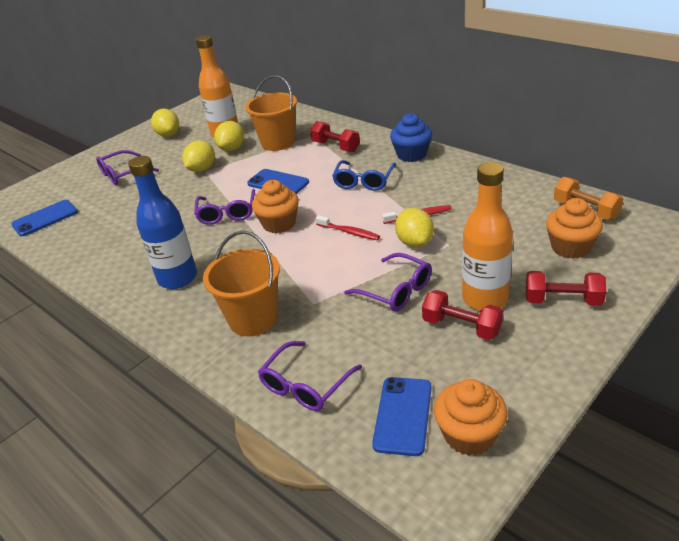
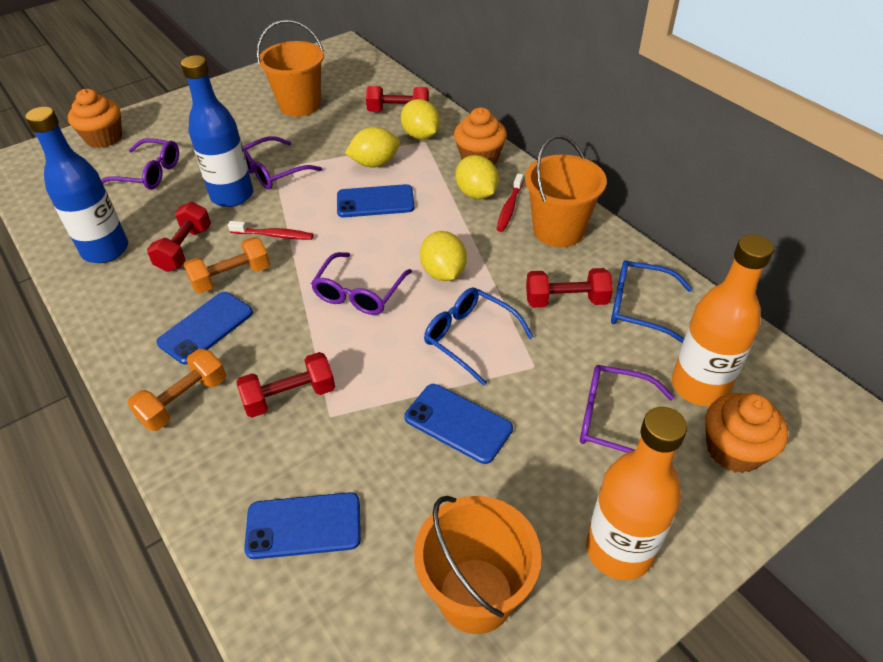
blue bottle: 1 -> 2
blue cupcake: 1 -> 0
blue glasses: 1 -> 2
blue phone: 3 -> 4
orange bucket: 2 -> 3
orange dumbbell: 1 -> 2
red dumbbell: 3 -> 4

